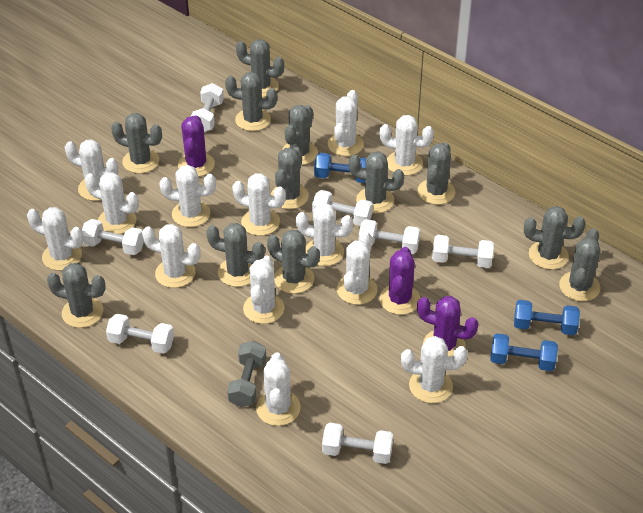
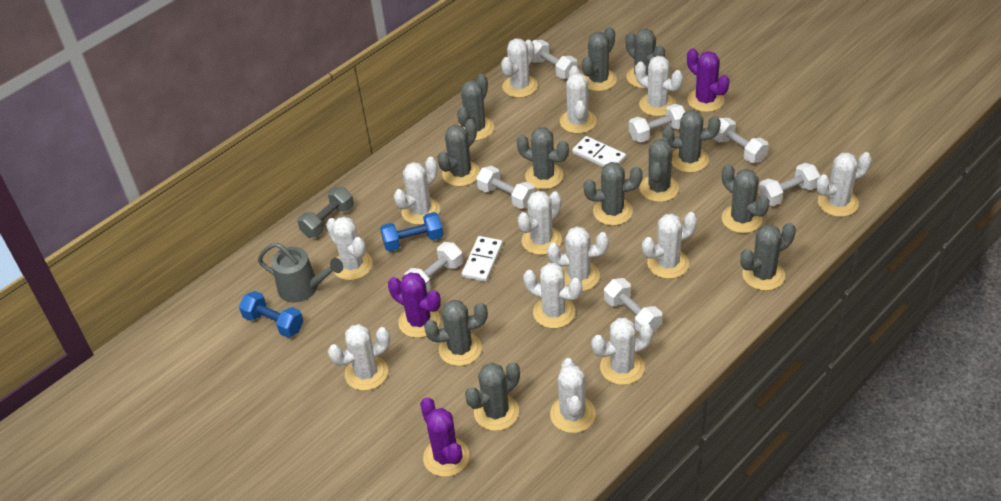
blue dumbbell: 3 -> 2
grey watering can: 0 -> 1
white domino: 0 -> 2

